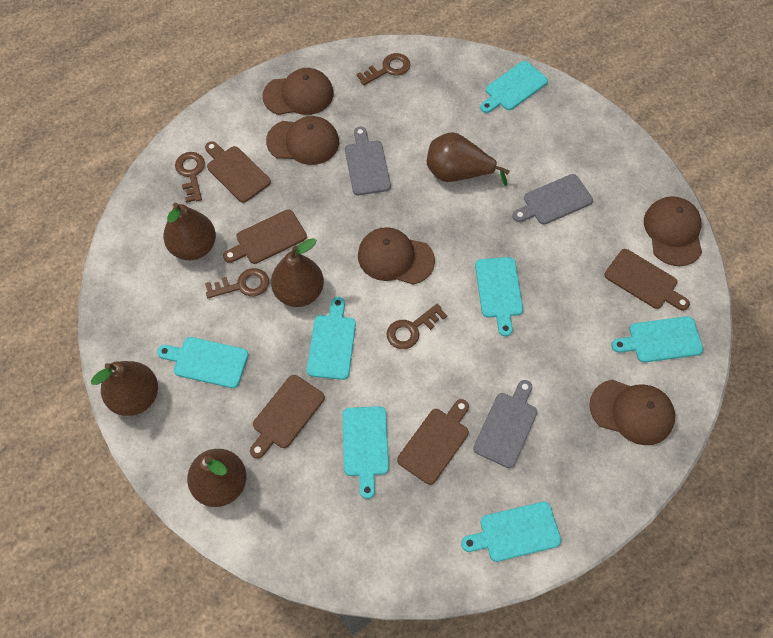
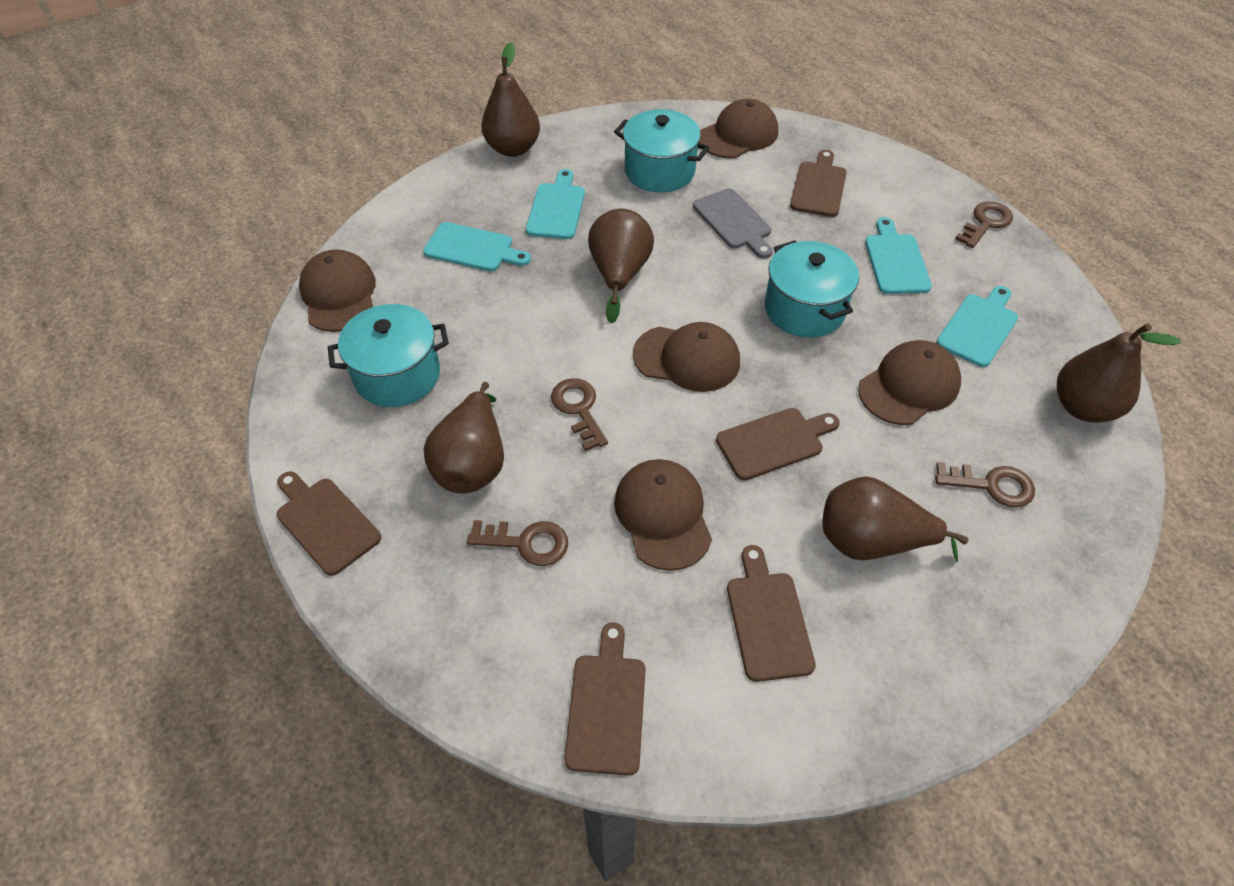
grey cutting board: 3 -> 1
turquoise cutting board: 7 -> 4
turquoise pot: 0 -> 3

